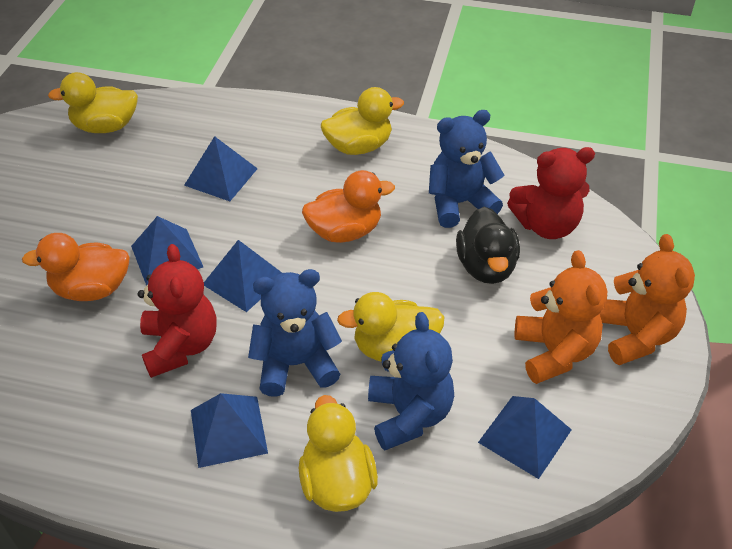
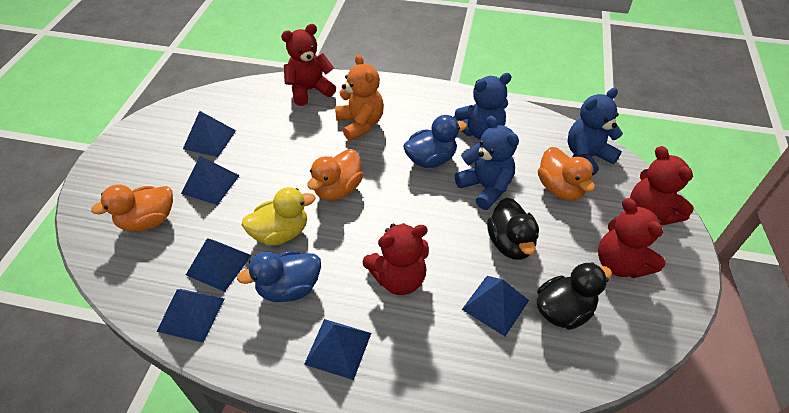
black duck: 1 -> 2
blue duck: 0 -> 2
blue pyramid: 5 -> 6
orange duck: 2 -> 3
orange teddy bear: 2 -> 1
red teddy bear: 2 -> 4
yellow duck: 4 -> 1

